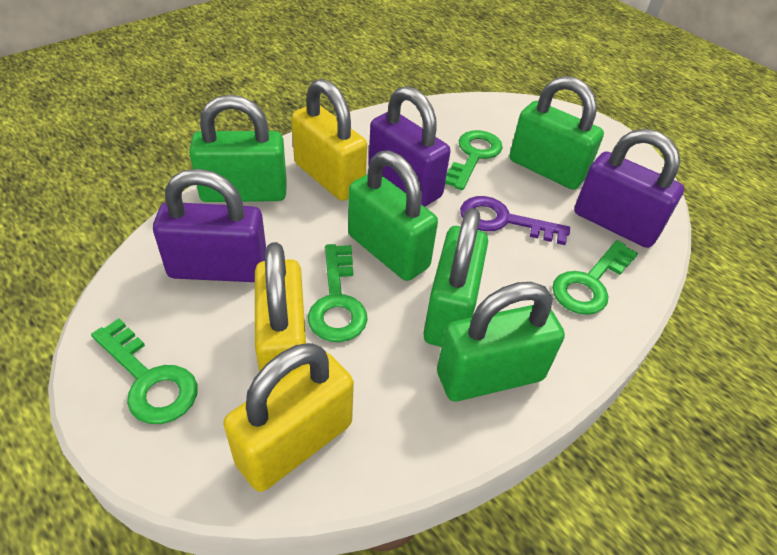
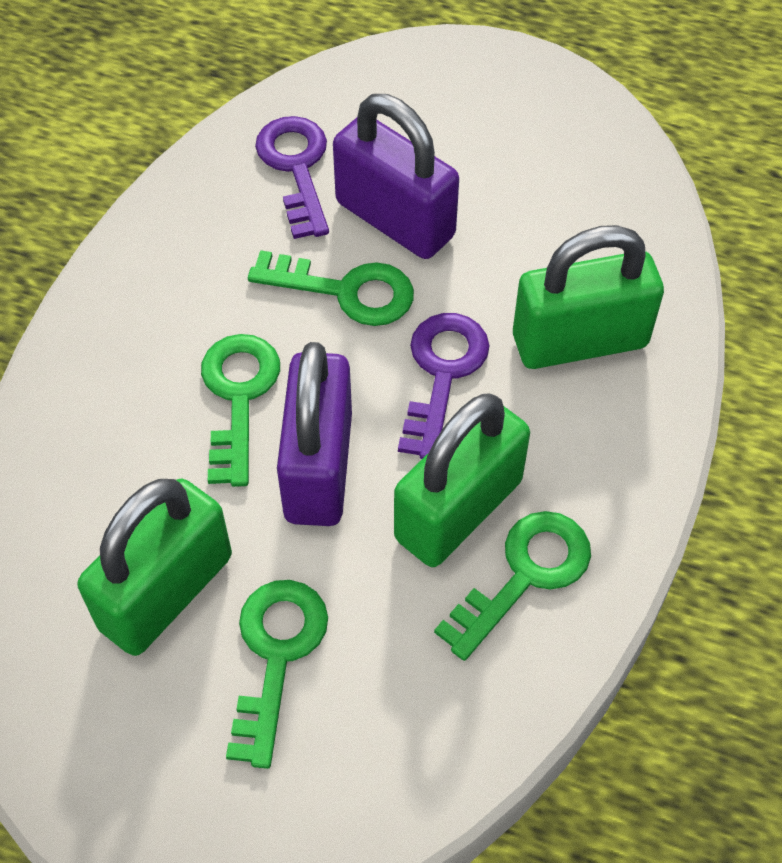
green padlock: 5 -> 3
purple key: 1 -> 2
purple padlock: 3 -> 2
yellow padlock: 3 -> 0

